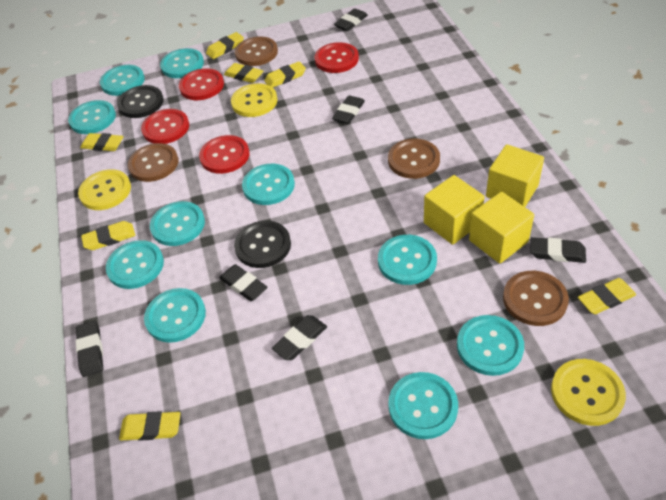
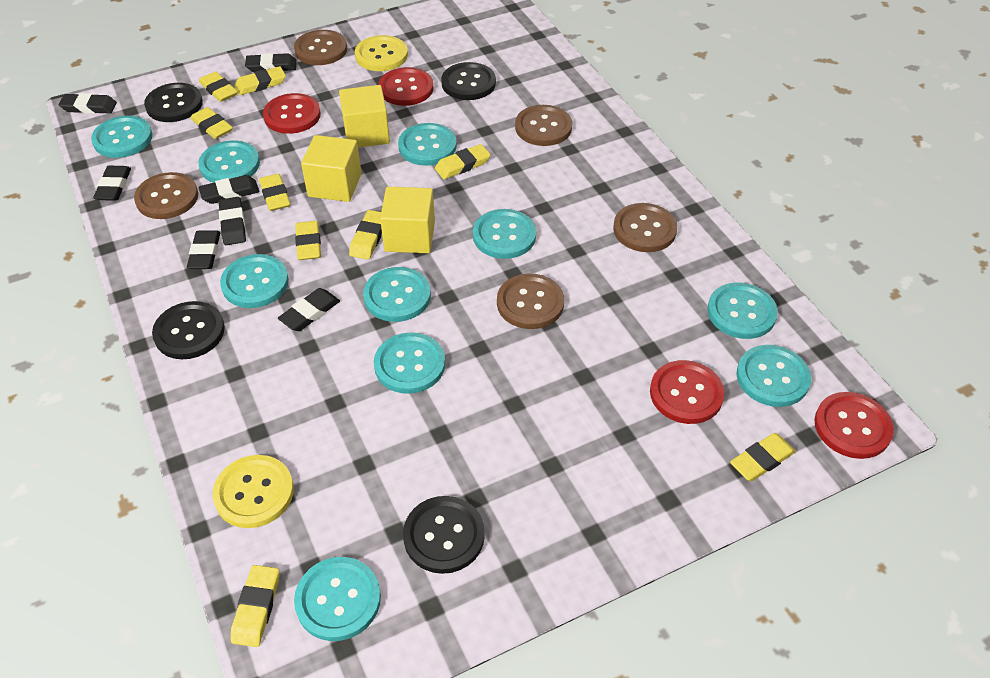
black button: 2 -> 4
black eraser: 6 -> 7
brown button: 4 -> 5
yellow button: 3 -> 2
yellow eraser: 7 -> 9

